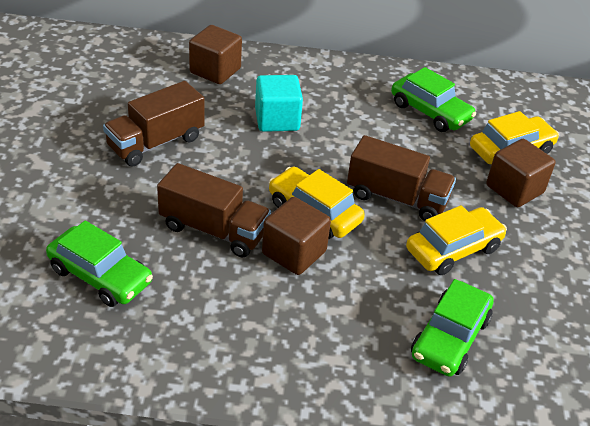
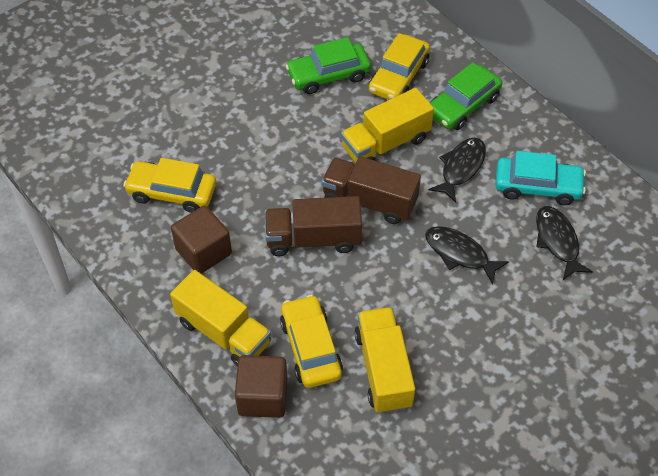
black fish: 0 -> 3
brown cube: 3 -> 2
brown truck: 3 -> 2
green car: 3 -> 2
turquoise car: 0 -> 1
turquoise cube: 1 -> 0
yellow truck: 0 -> 3

